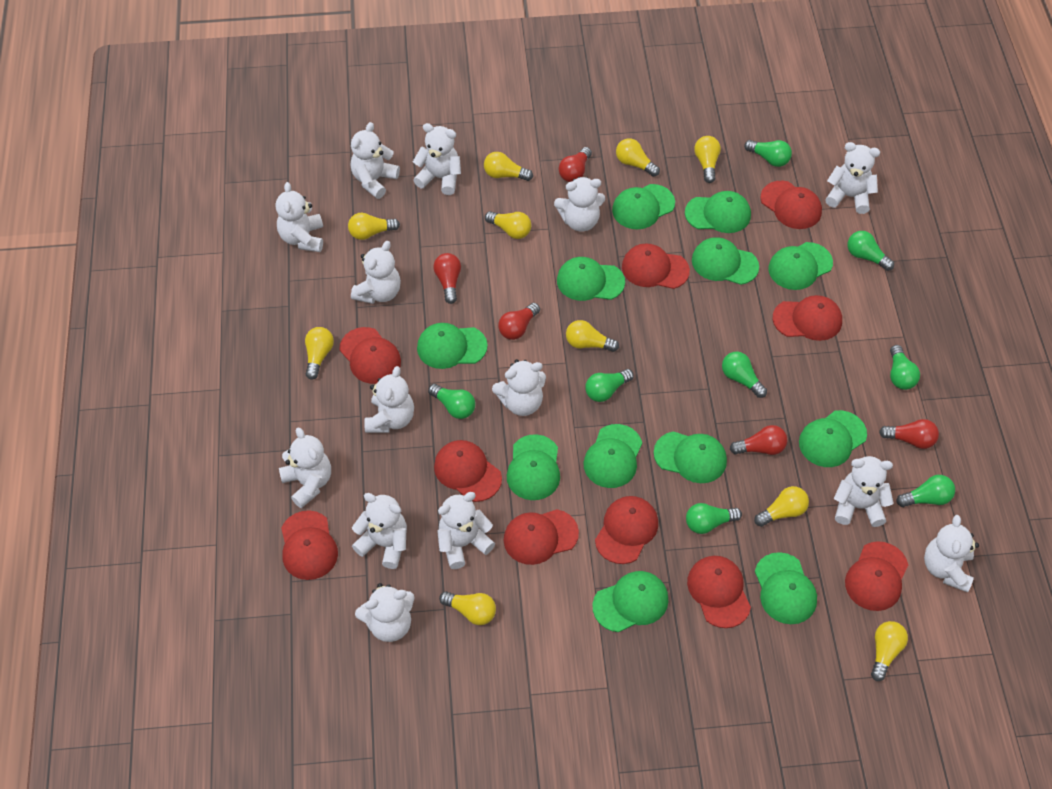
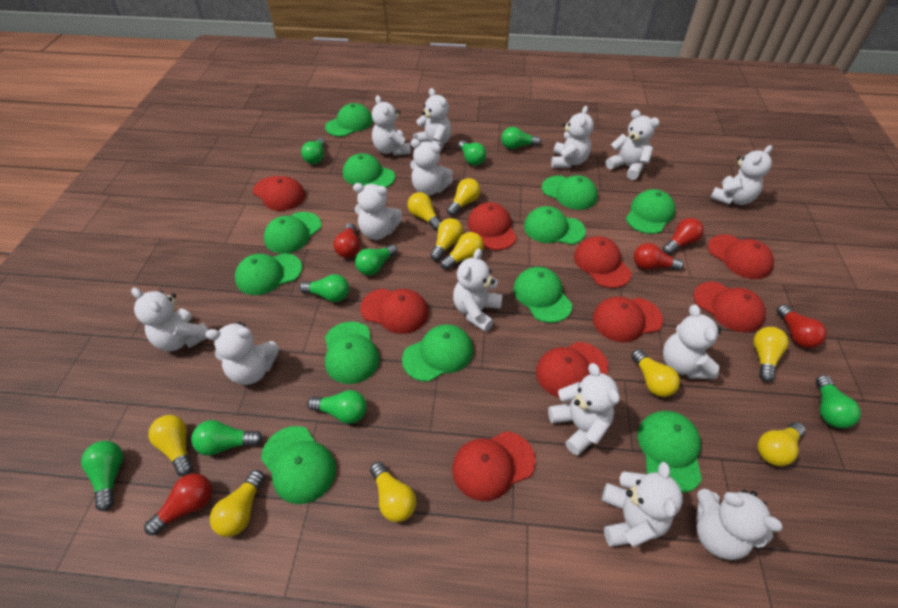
green light bulb: 8 -> 9
red cap: 10 -> 9

